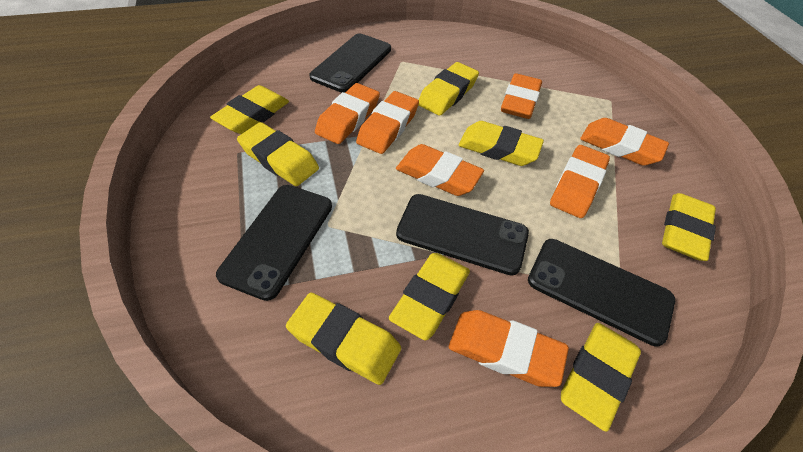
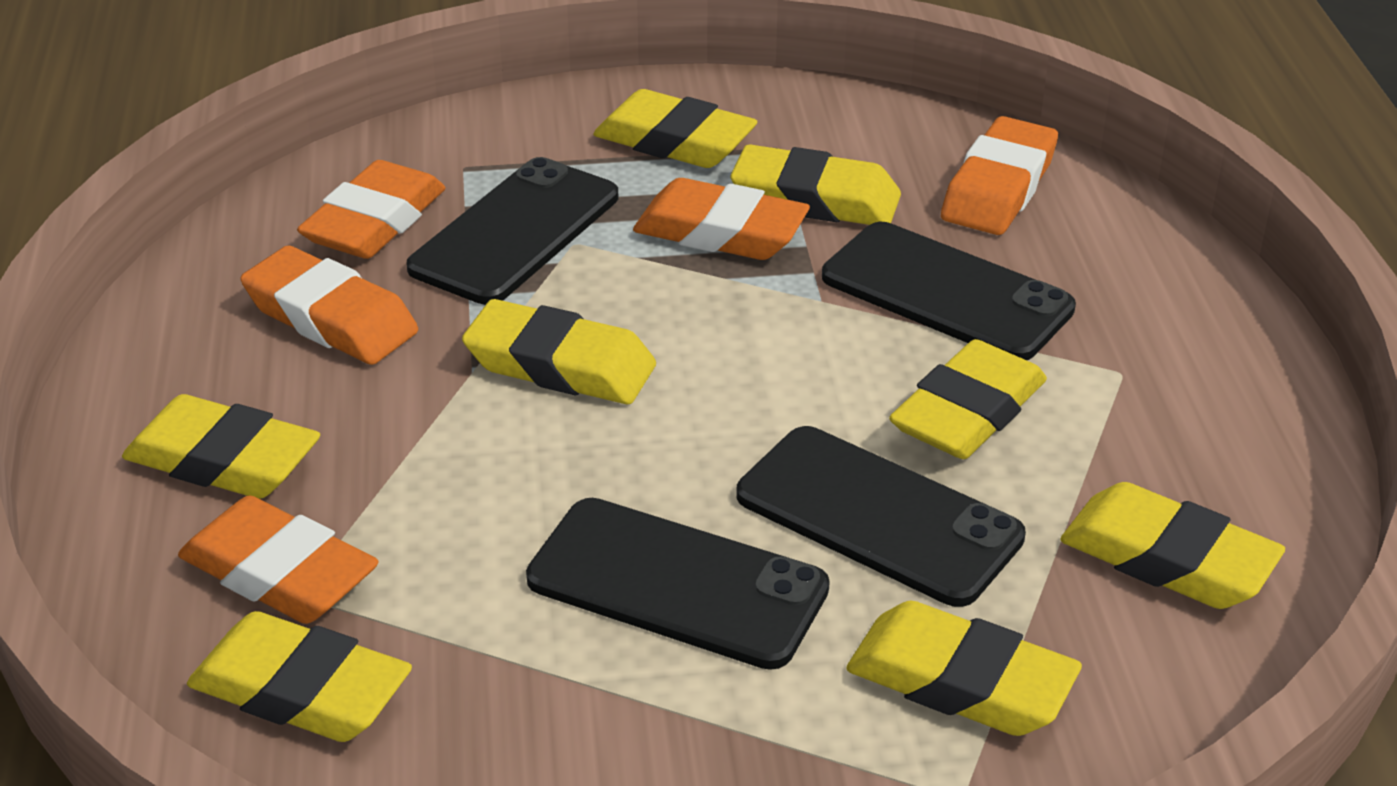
orange eraser: 7 -> 5

